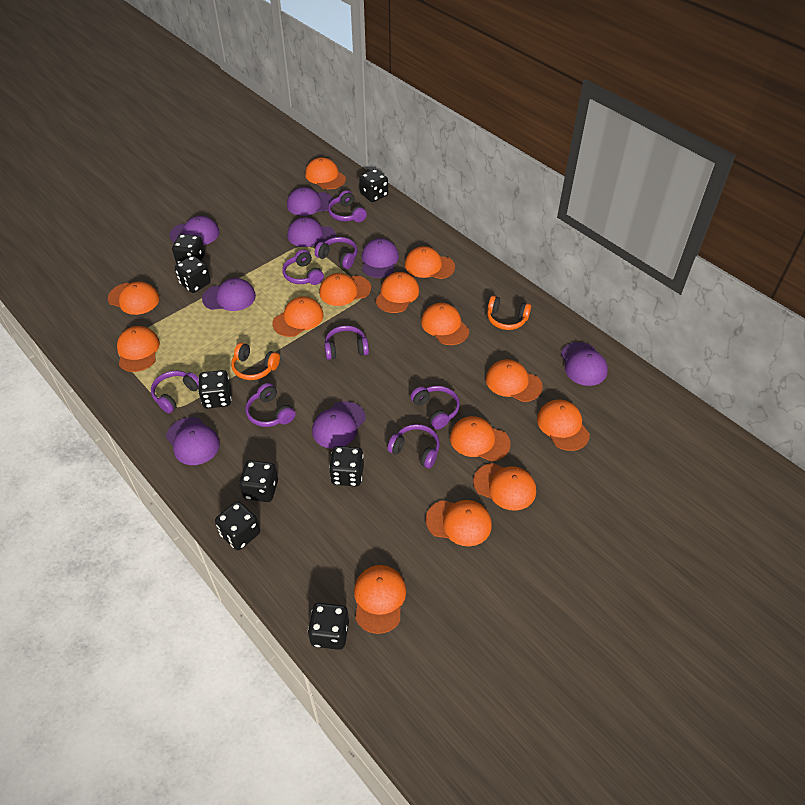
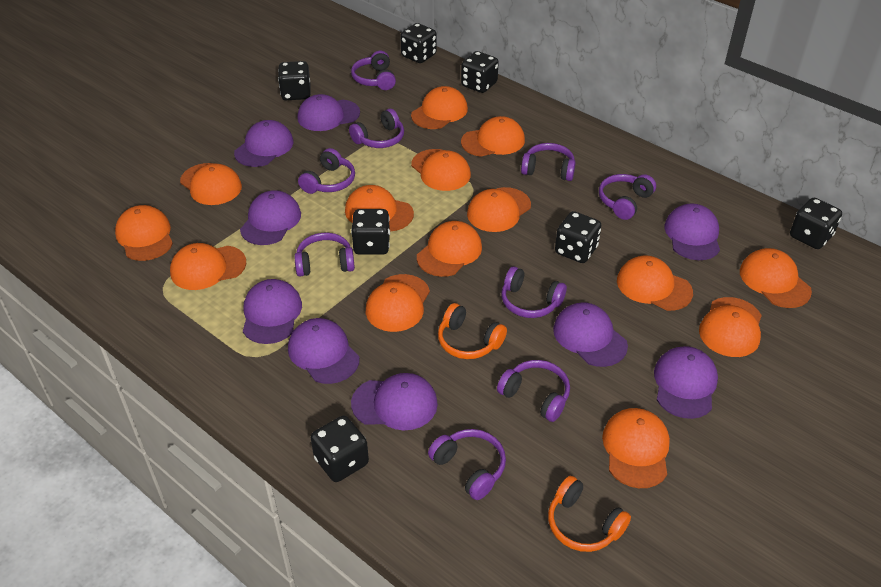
black dice: 8 -> 7
purple cap: 8 -> 9
purple headphones: 8 -> 9

